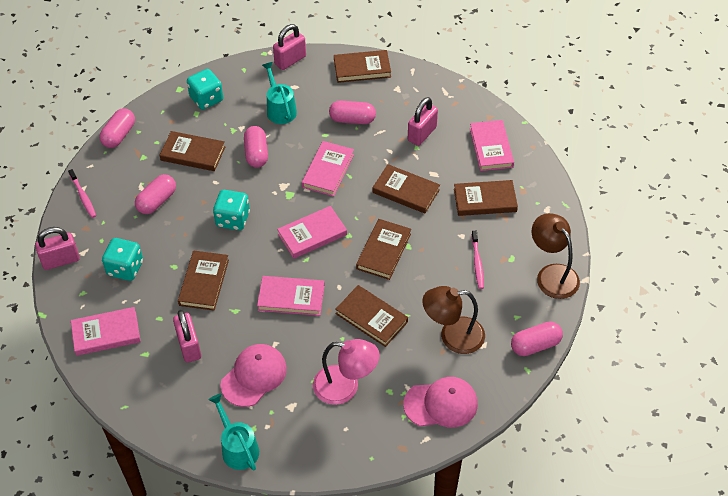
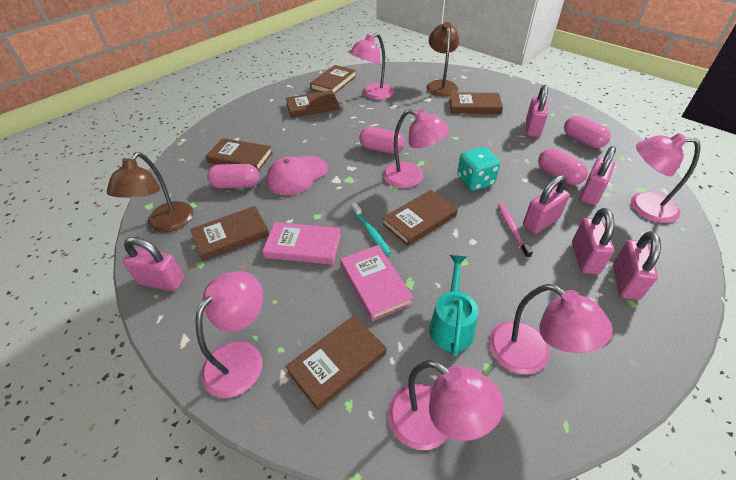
pink book: 5 -> 2
pink cap: 2 -> 1
pink capsule: 5 -> 4
pink lamp: 1 -> 6
pink padlock: 4 -> 6
pink toothbrush: 2 -> 1
turquoise dice: 3 -> 1
turquoise toothbrush: 0 -> 1
turquoise watering can: 2 -> 1

